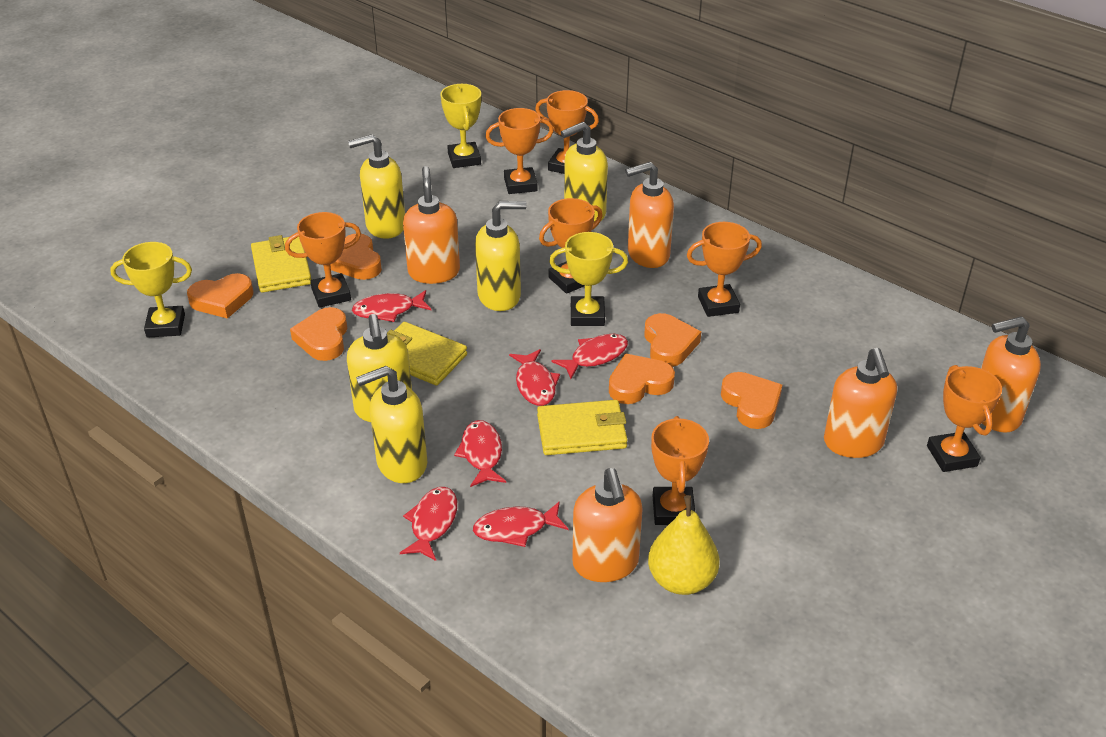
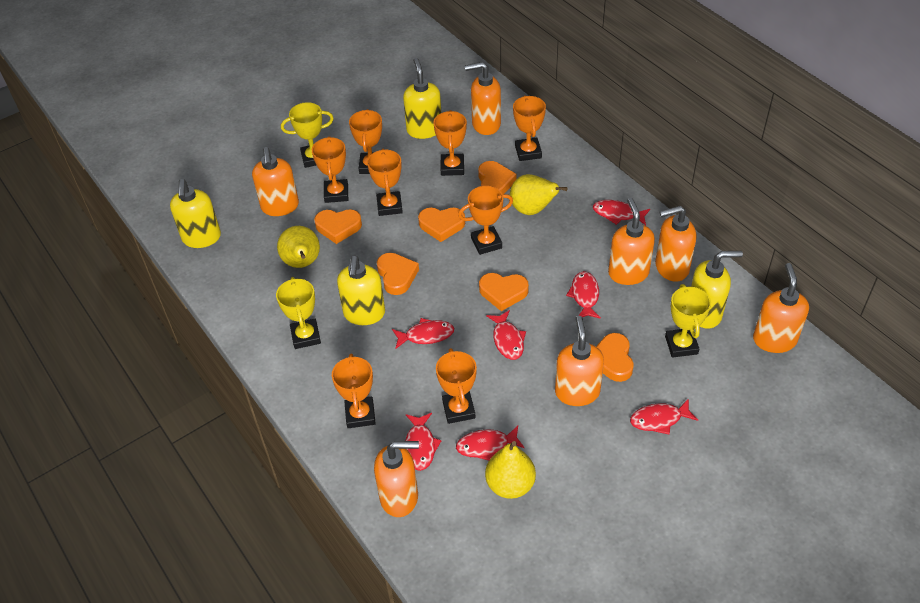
orange soap dispenser: 5 -> 7
orange trophy: 7 -> 8
red fish: 6 -> 7
yellow pear: 1 -> 3
yellow soap dispenser: 5 -> 4
yellow wallet: 3 -> 0

